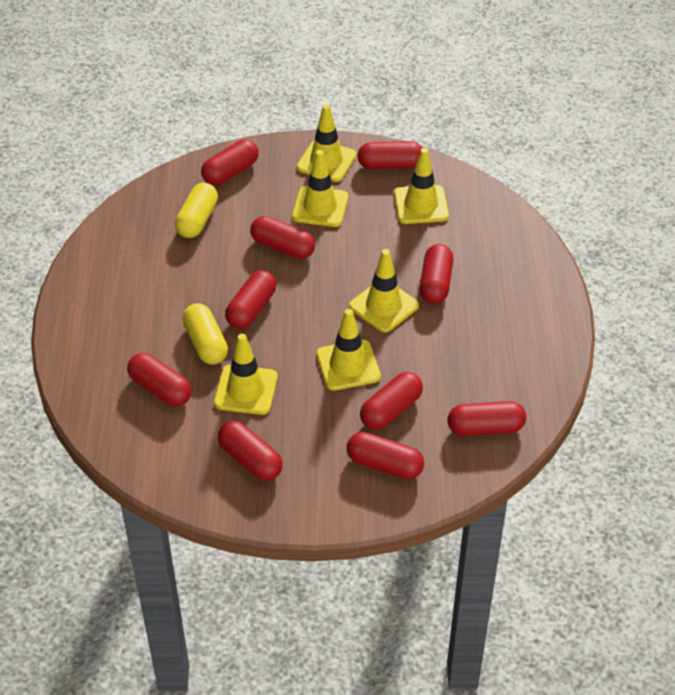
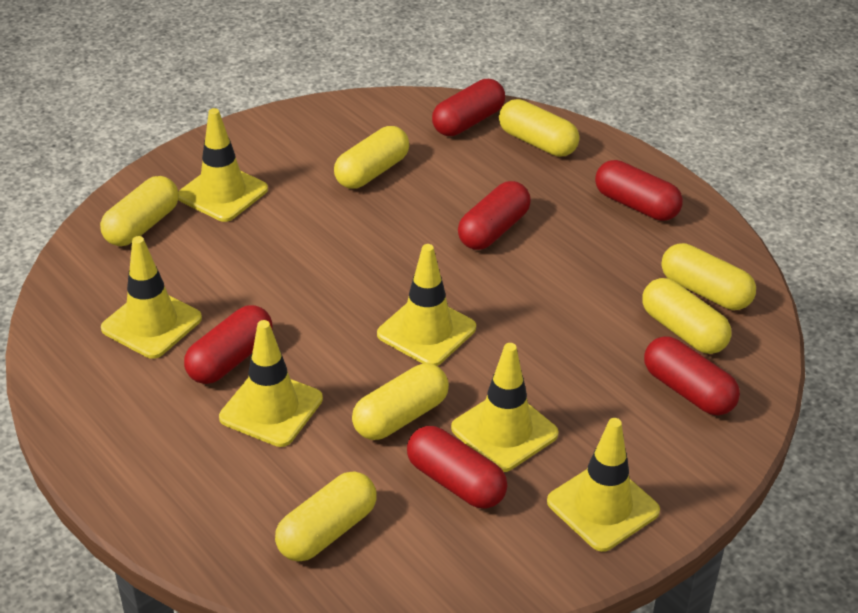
red capsule: 10 -> 6
yellow capsule: 2 -> 7

